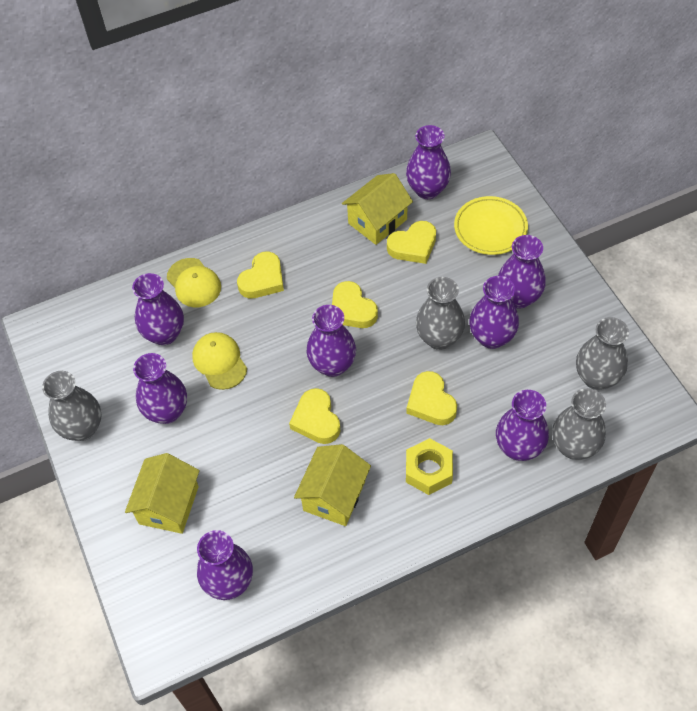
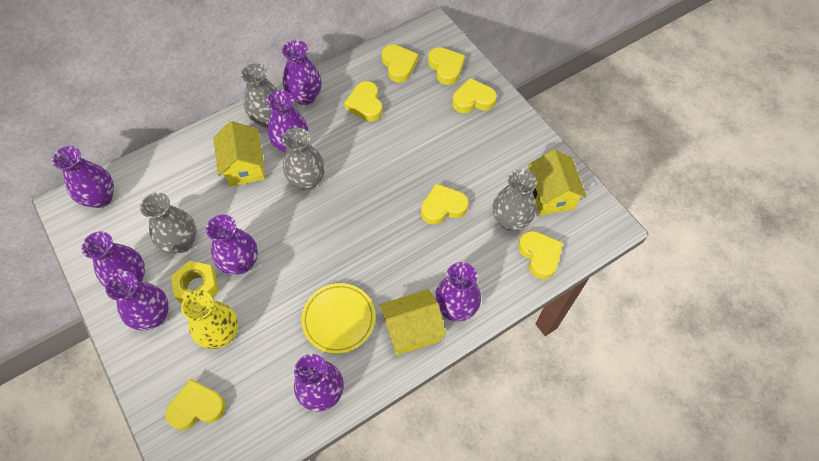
yellow cap: 2 -> 0
yellow heart: 5 -> 7
yellow vase: 0 -> 1

